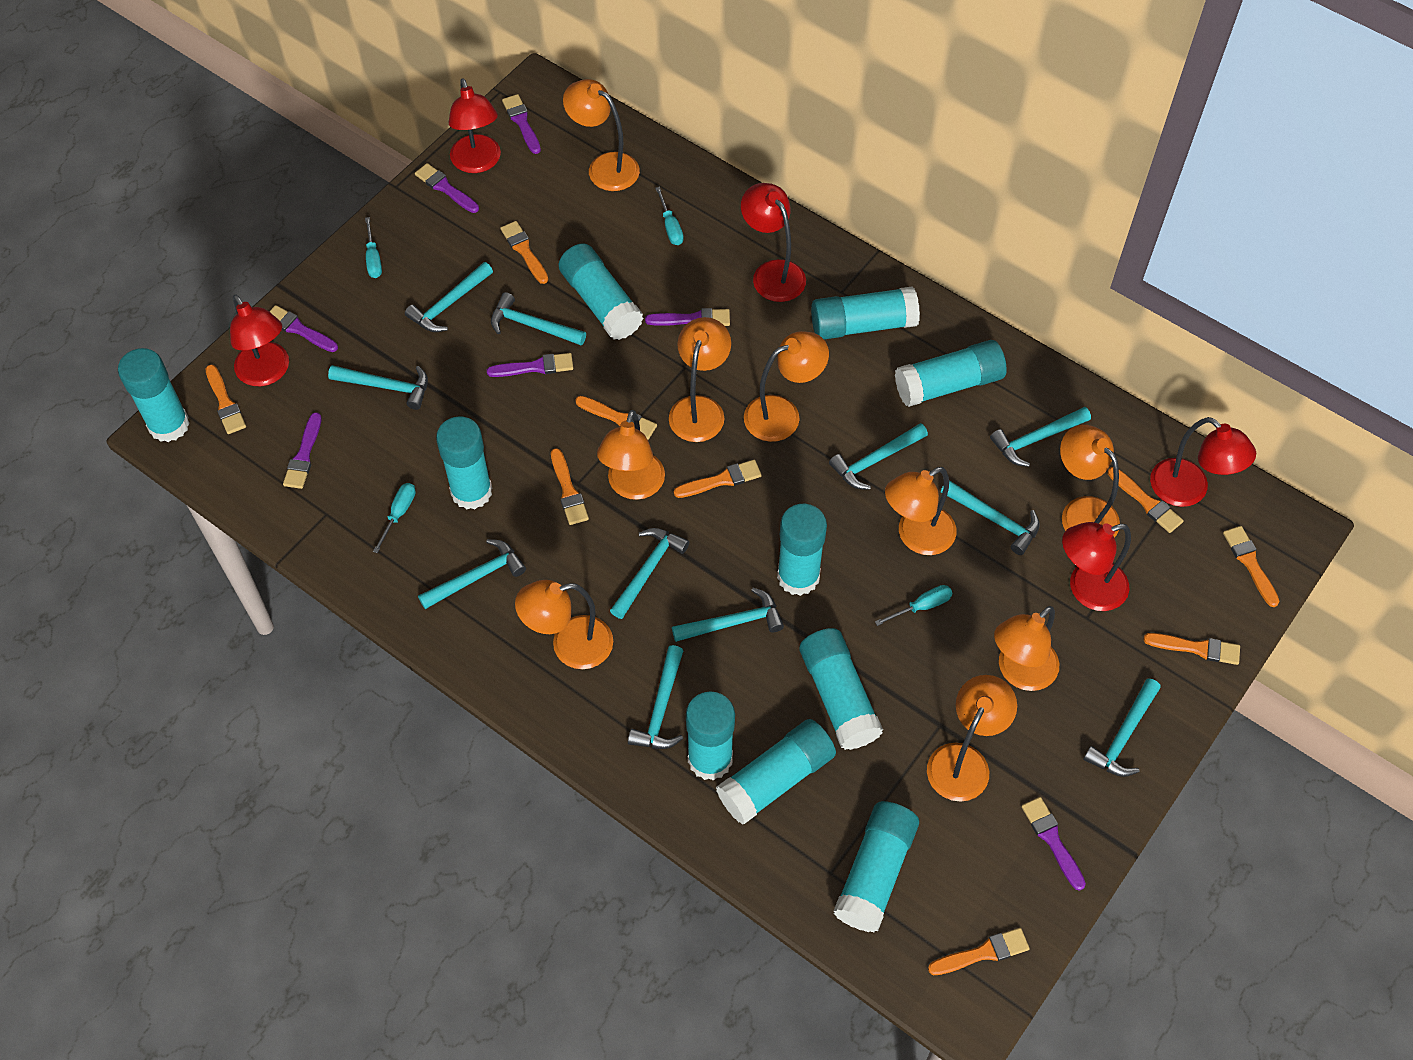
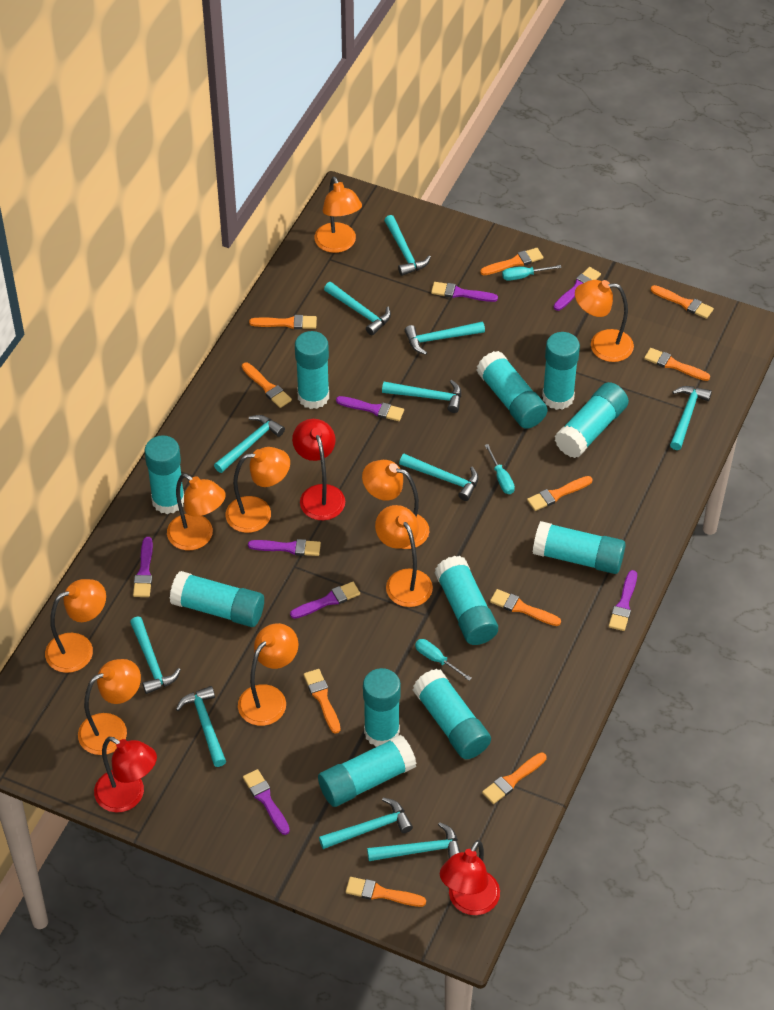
orange brush: 9 -> 10
purple brush: 7 -> 8
red lamp: 5 -> 3
turquoise glue stick: 10 -> 11
turquoise screwdriver: 4 -> 3

